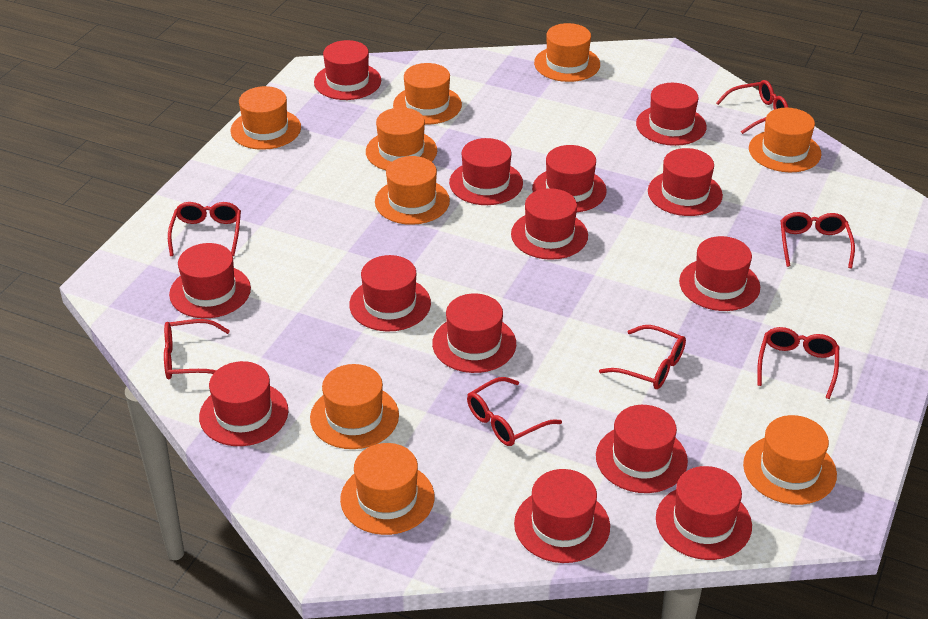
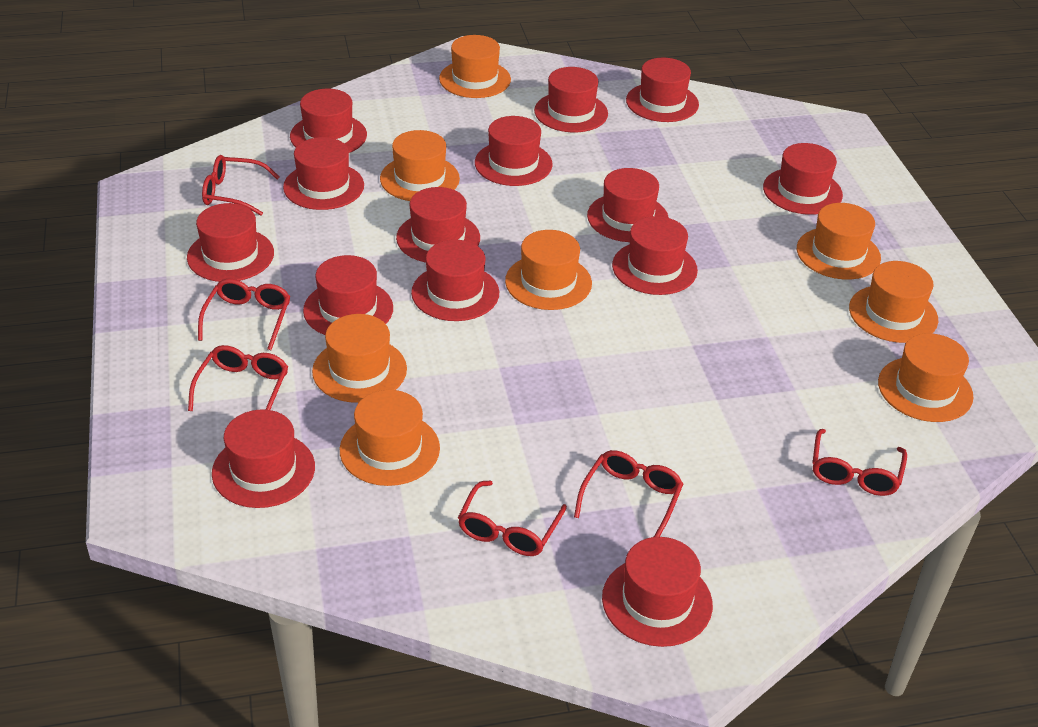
orange hat: 9 -> 8
red glasses: 7 -> 6

